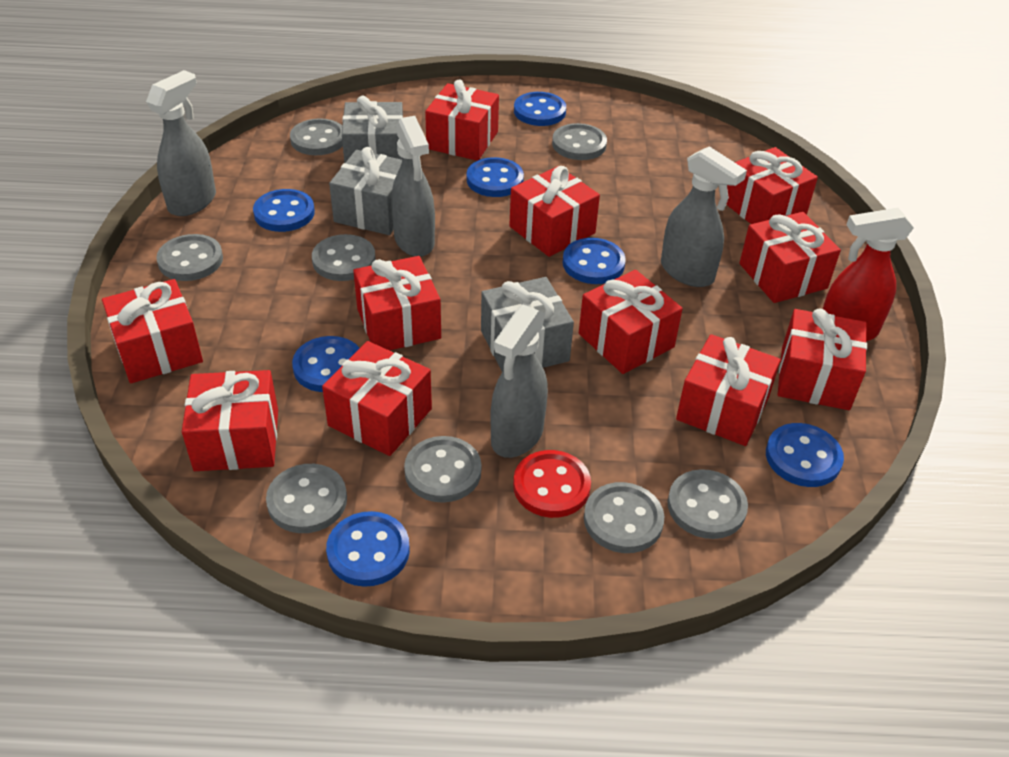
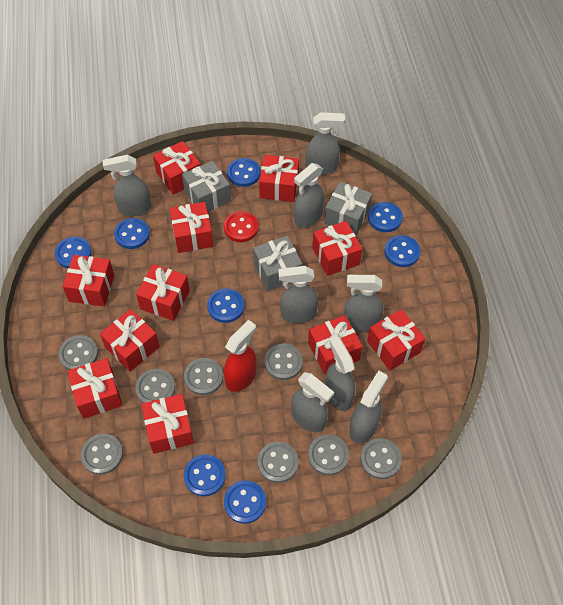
blue button: 7 -> 8
grey spray bottle: 4 -> 8

